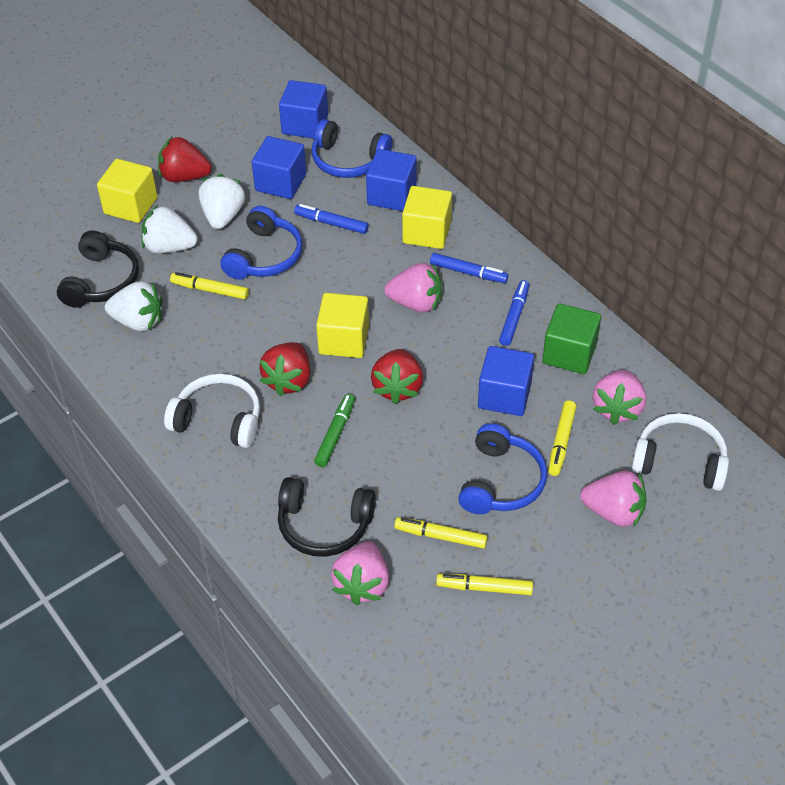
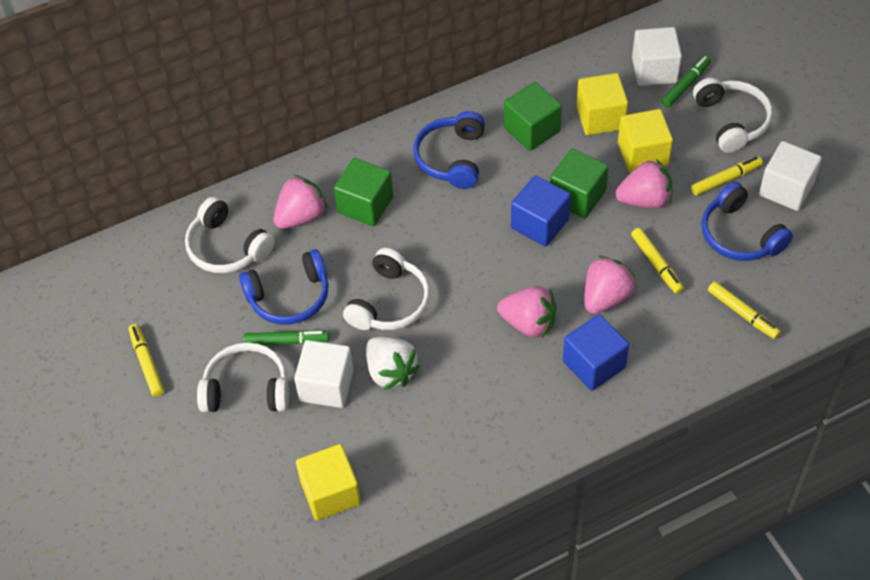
black headphones: 2 -> 0
blue cube: 4 -> 2
blue marker: 3 -> 0
green cube: 1 -> 3
green marker: 1 -> 2
red strawberry: 3 -> 0
white cube: 0 -> 3
white headphones: 2 -> 4
white strawberry: 3 -> 1

